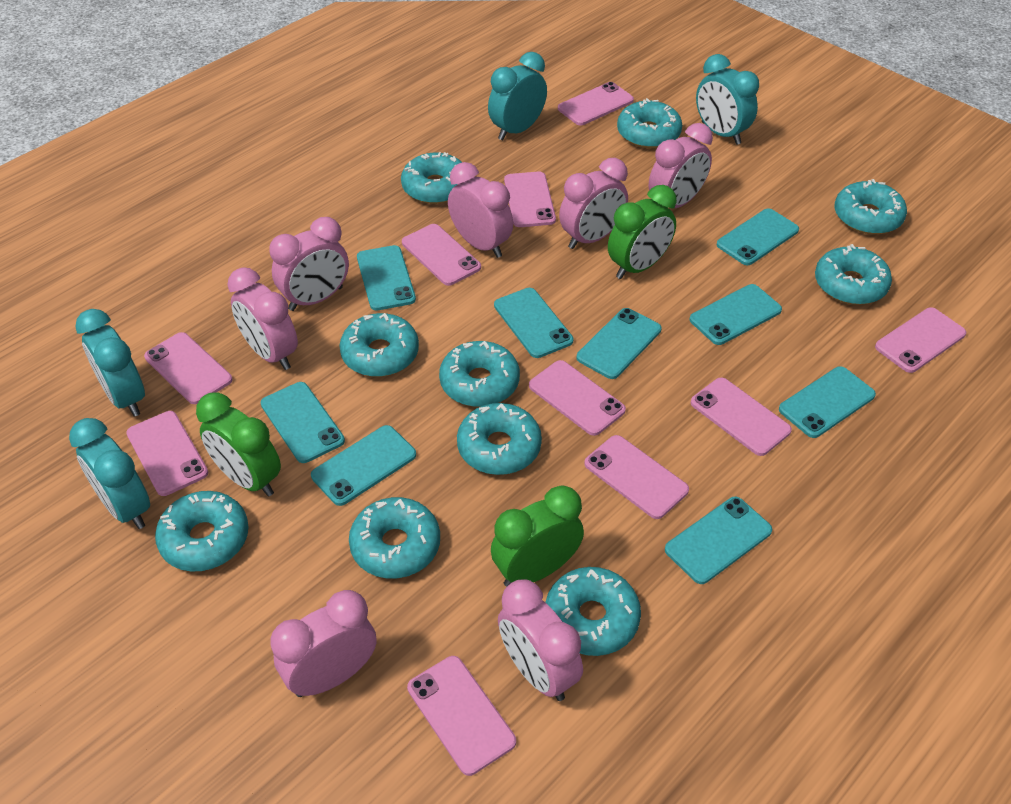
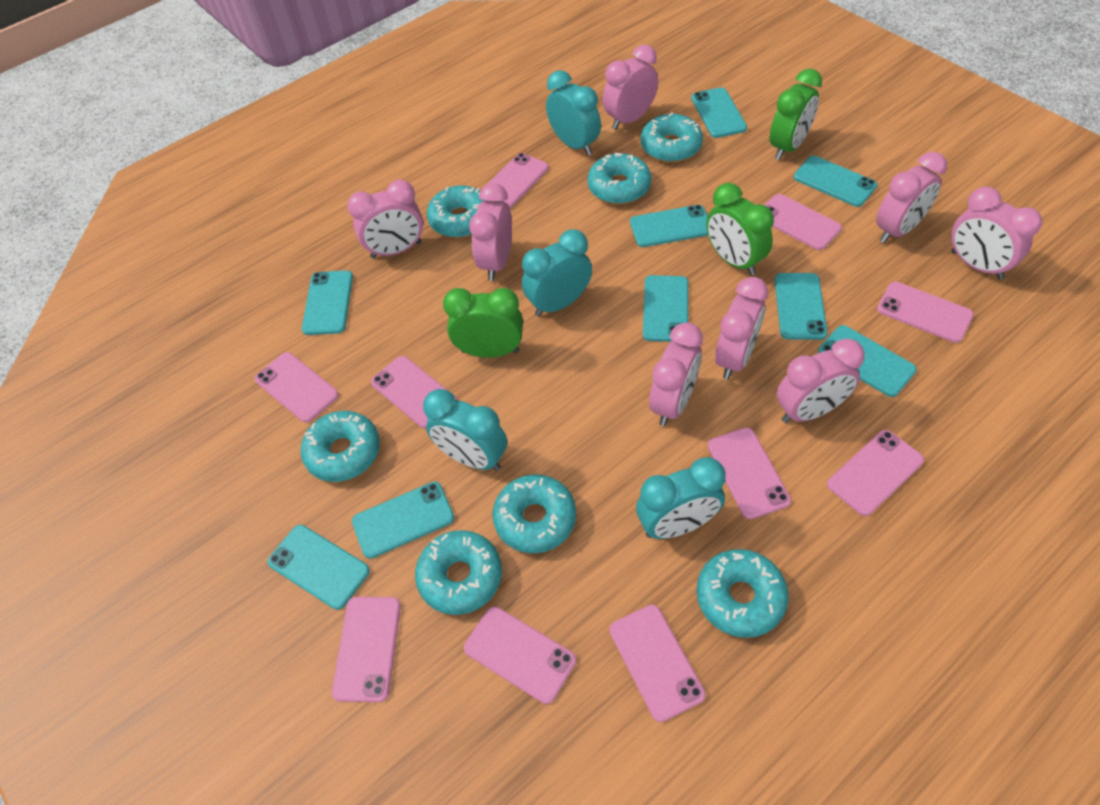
pink clock: 7 -> 8
turquoise donut: 10 -> 7

